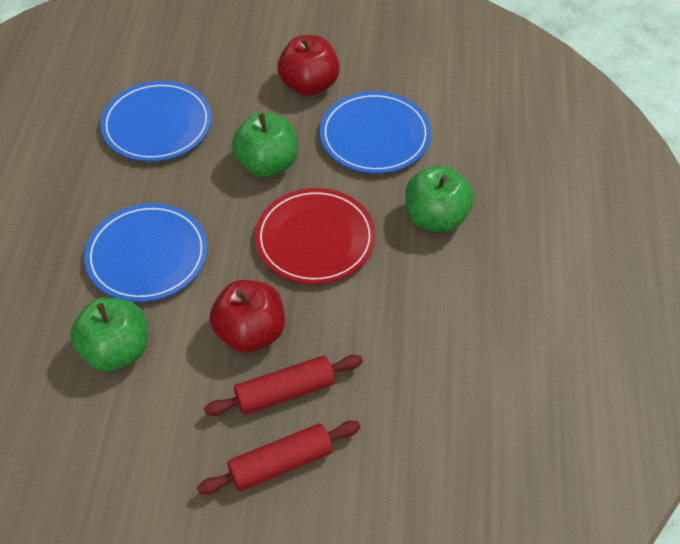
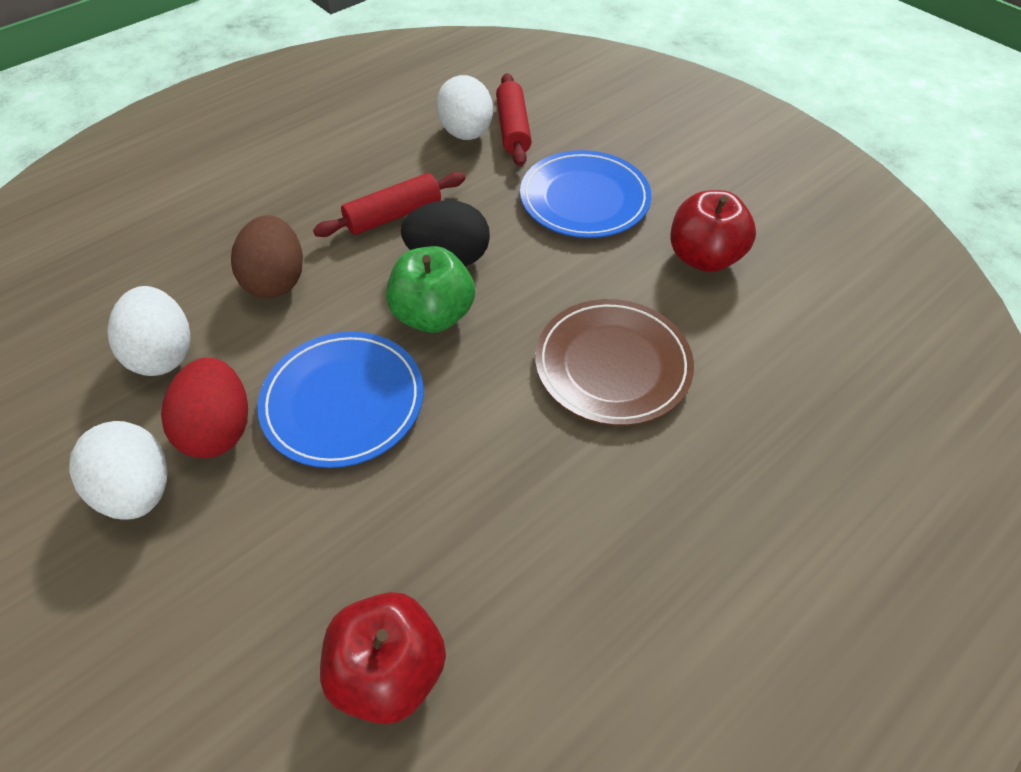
black egg: 0 -> 1
blue plate: 3 -> 2
brown egg: 0 -> 1
brown plate: 0 -> 1
green apple: 3 -> 1
red egg: 0 -> 1
red plate: 1 -> 0
white egg: 0 -> 3

